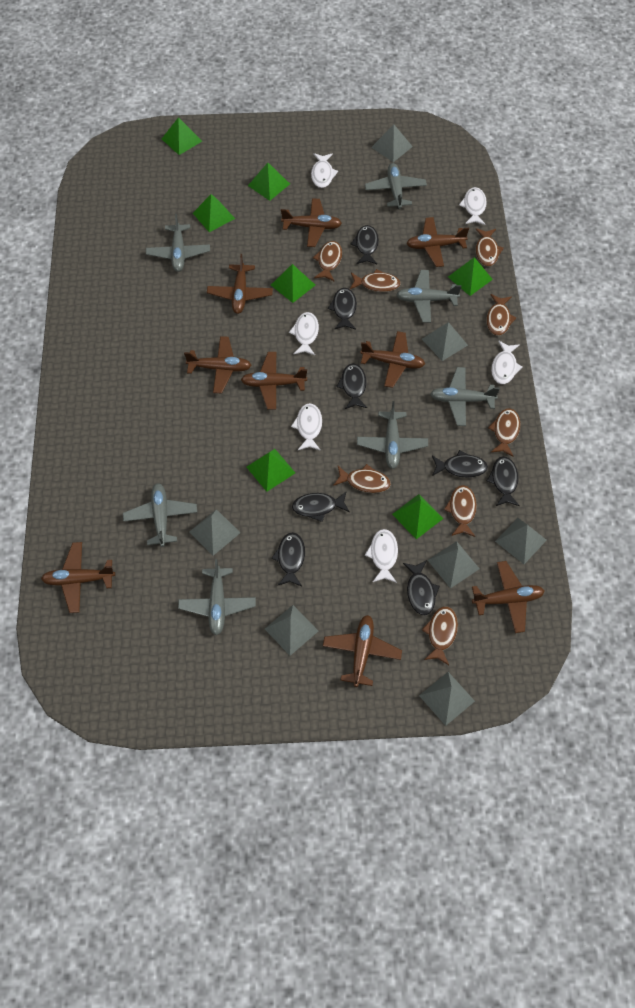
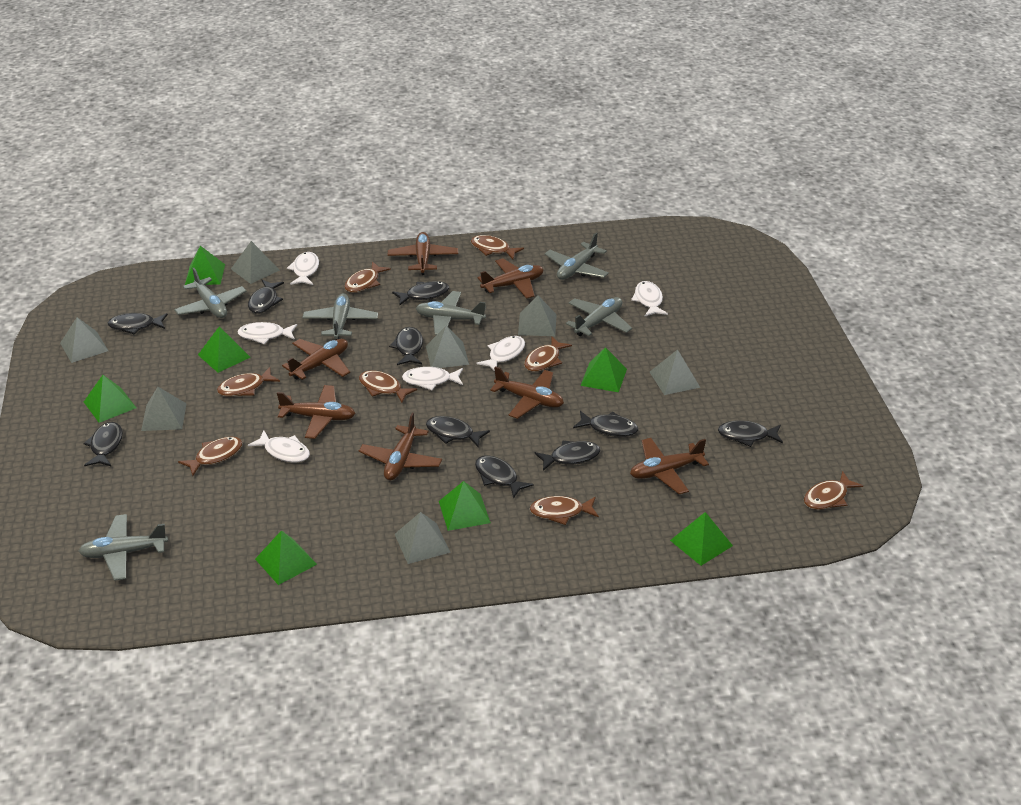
black fish: 8 -> 10
brown plane: 9 -> 7
grey plane: 7 -> 6

